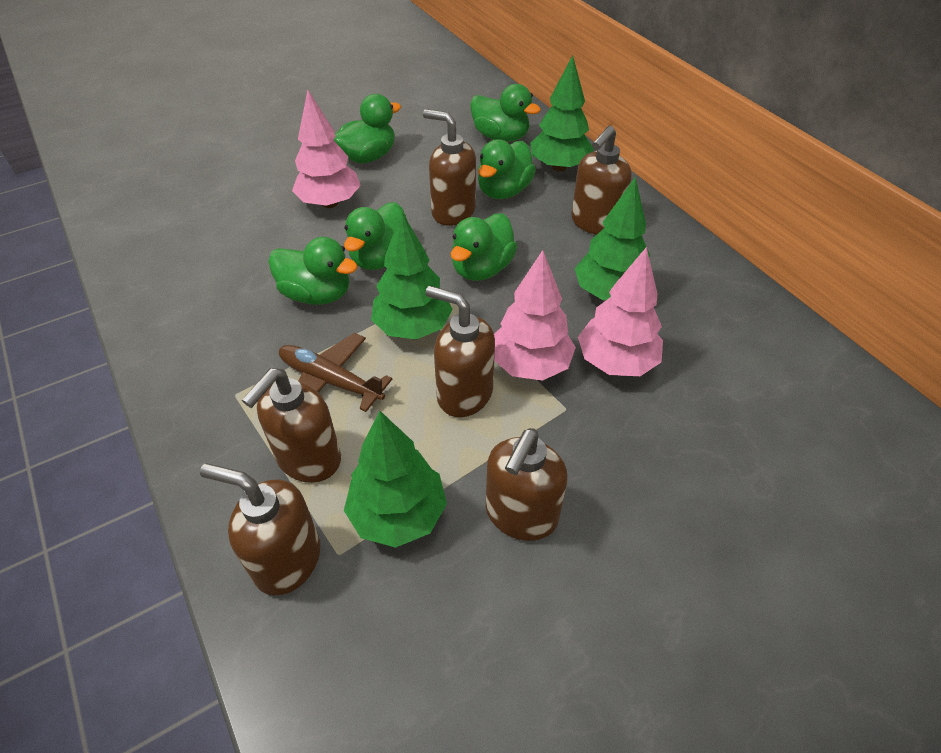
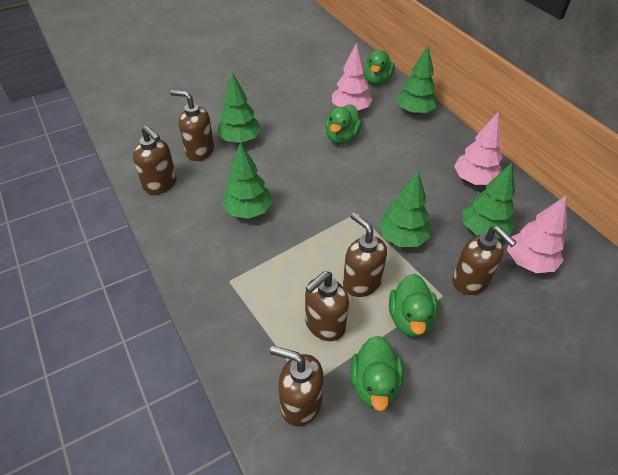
brown plane: 1 -> 0
green duck: 6 -> 4
green tree: 4 -> 5

